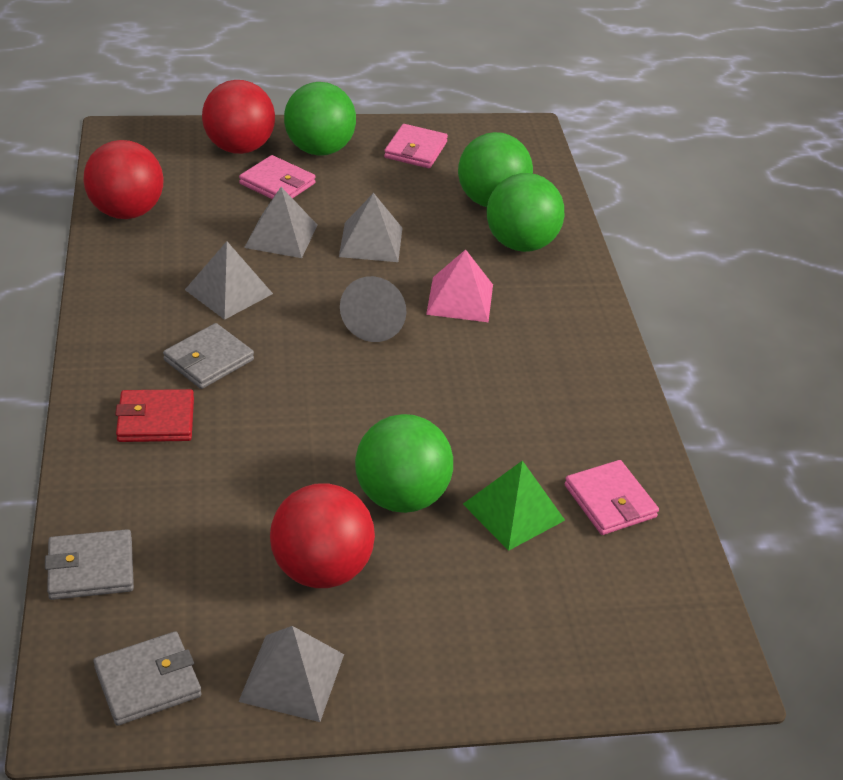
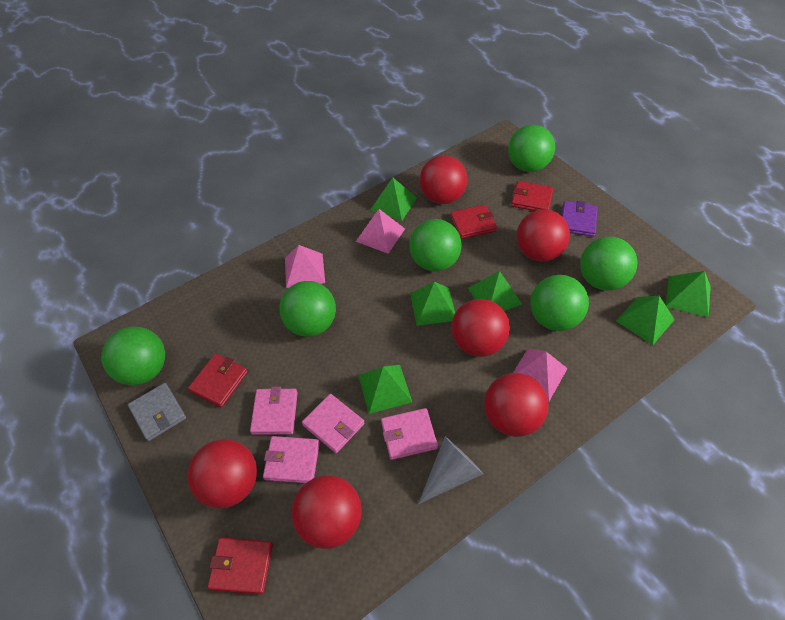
green ball: 4 -> 6
green pyramid: 1 -> 6
grey pyramid: 4 -> 0
grey wallet: 3 -> 1
pink pyramid: 1 -> 3
pink wallet: 3 -> 4
purple wallet: 0 -> 1
red ball: 3 -> 6
red wallet: 1 -> 4

